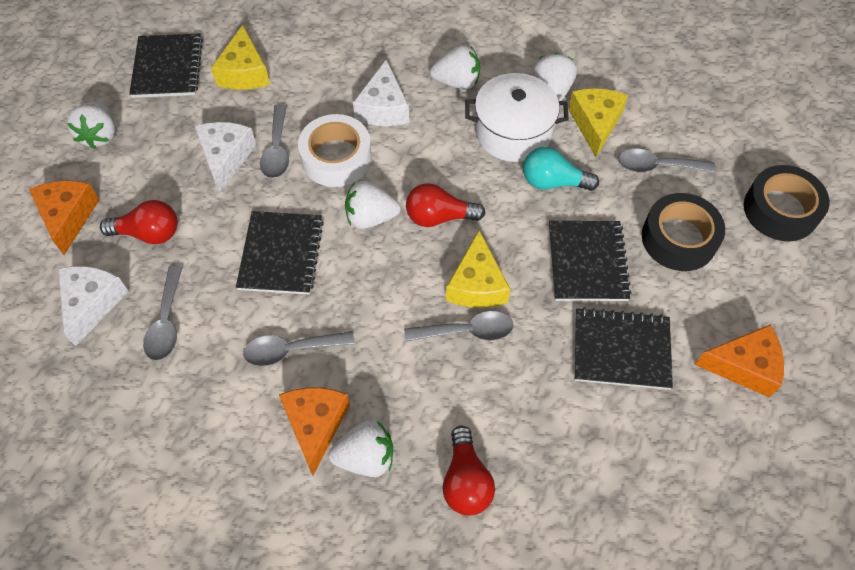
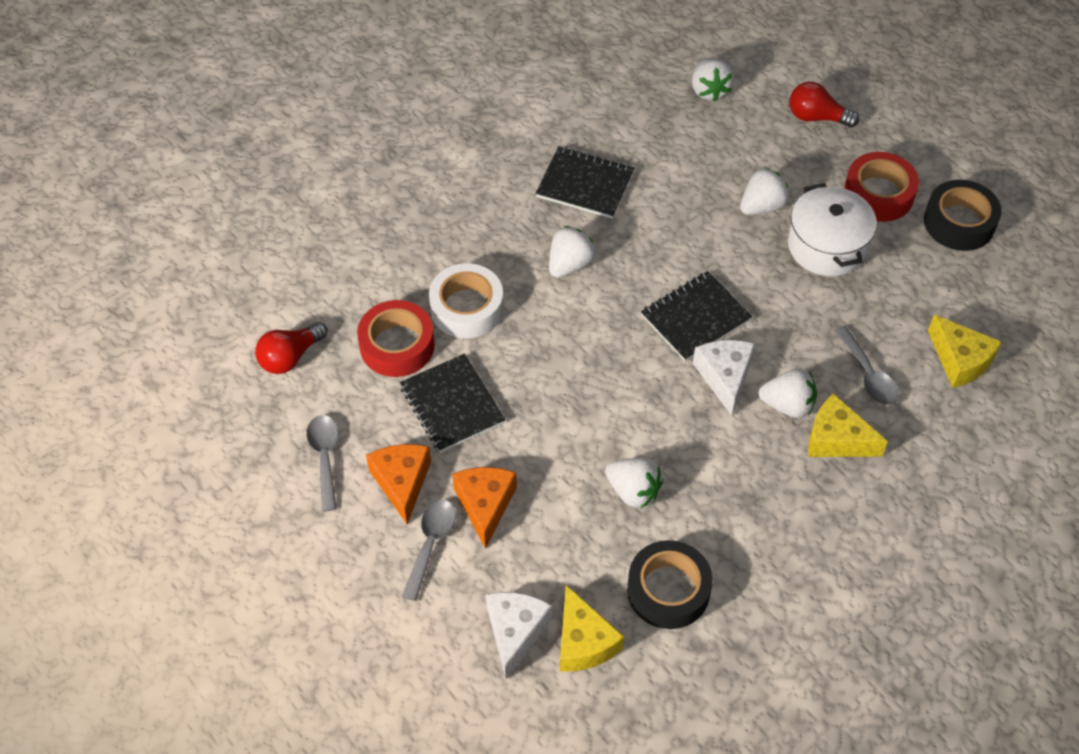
black notebook: 4 -> 3
grey spoon: 5 -> 3
orange cheese: 3 -> 2
red light bulb: 3 -> 2
red tape: 0 -> 2
turquoise light bulb: 1 -> 0
white cheese: 3 -> 2

